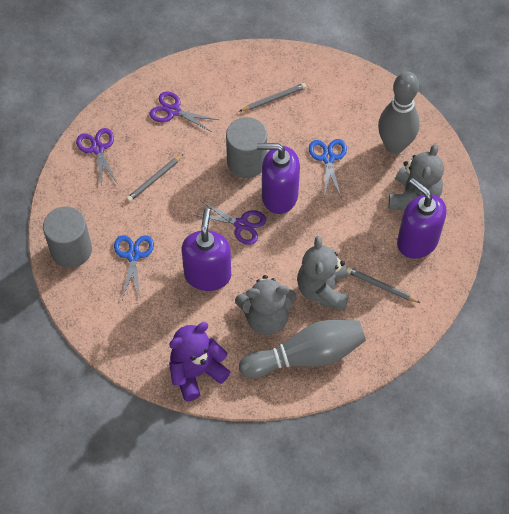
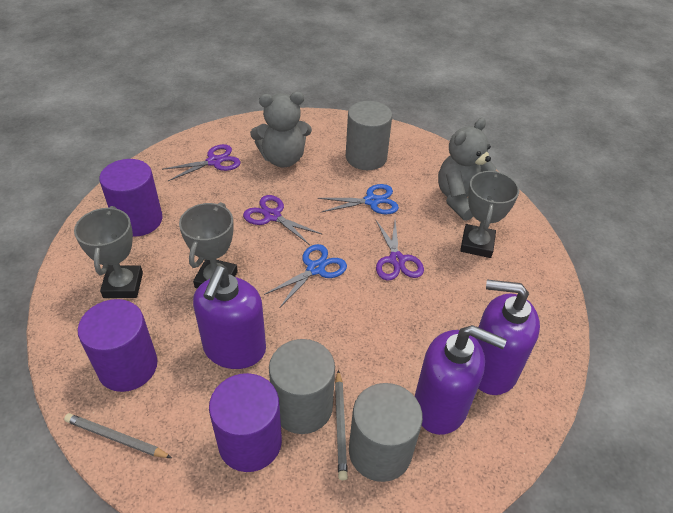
grey bowling pin: 2 -> 0
grey cylinder: 2 -> 3
grey pencil: 3 -> 2
grey teddy bear: 3 -> 2
grey trophy: 0 -> 3
purple cylinder: 0 -> 3
purple teddy bear: 1 -> 0

